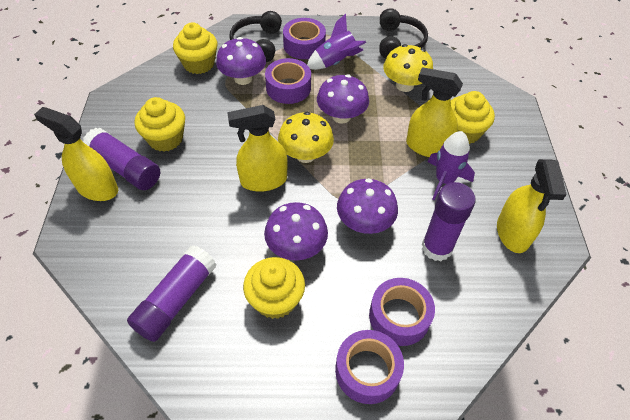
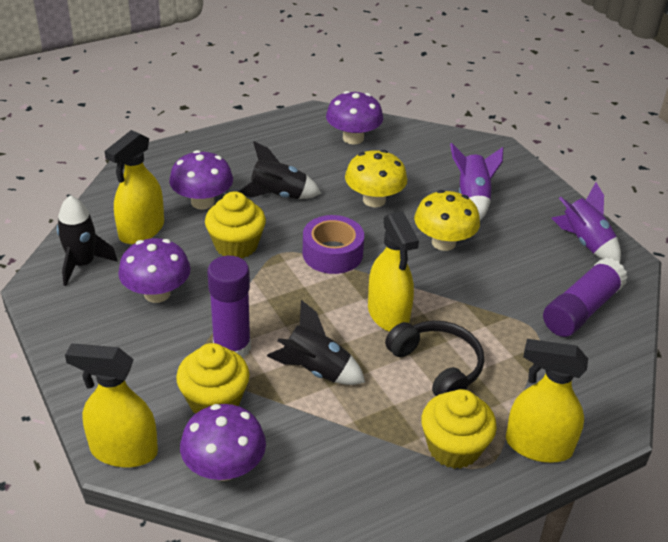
black headphones: 2 -> 1
black rocket: 0 -> 3
purple glue stick: 3 -> 2
purple tape: 4 -> 1
yellow cupcake: 4 -> 3

